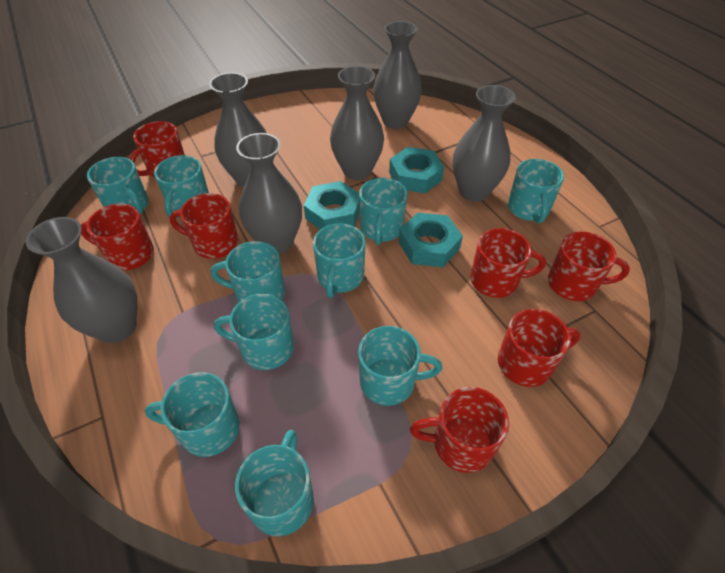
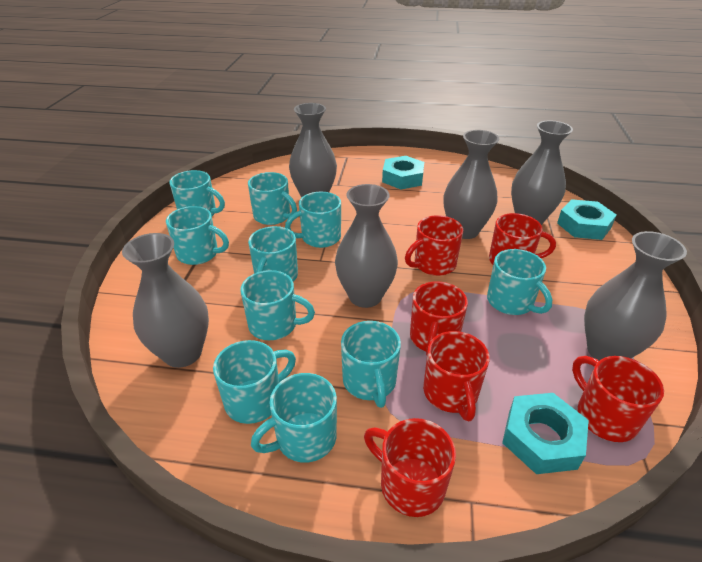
red mug: 7 -> 6

